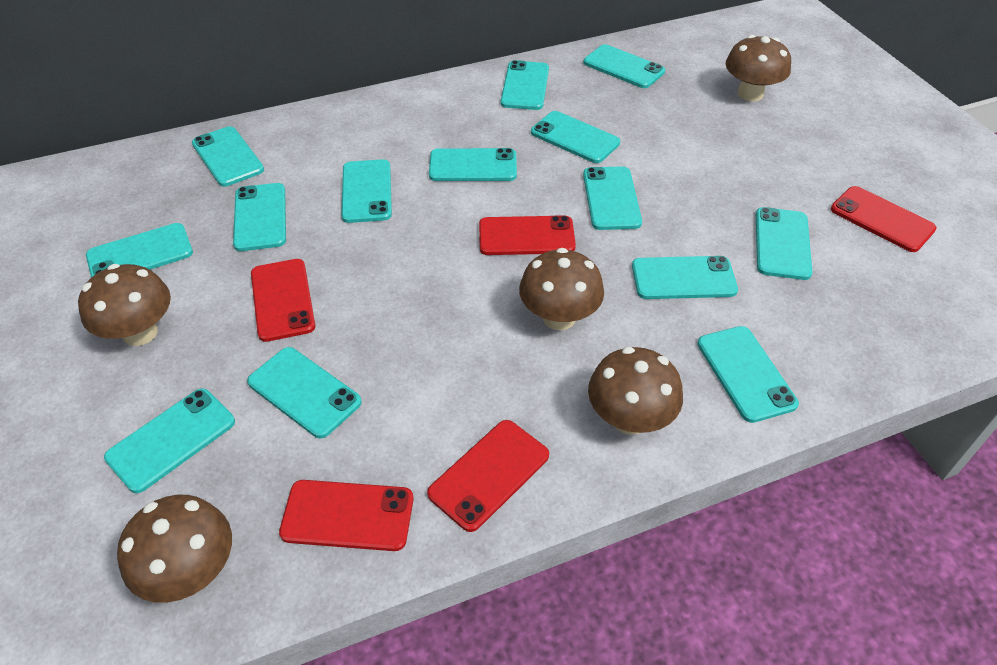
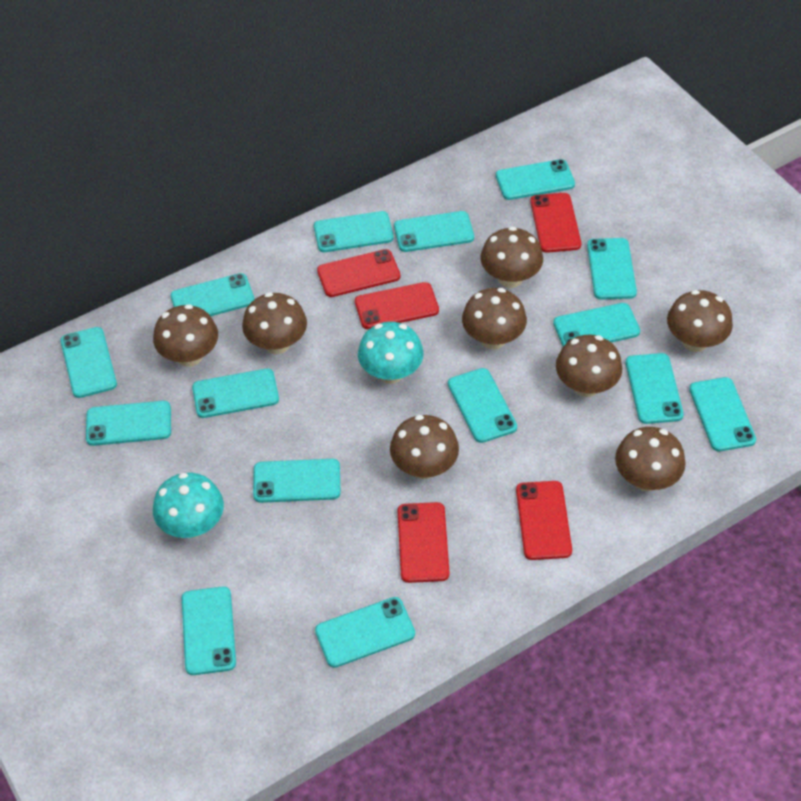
brown mushroom: 5 -> 8
turquoise mushroom: 0 -> 2
turquoise phone: 14 -> 15

